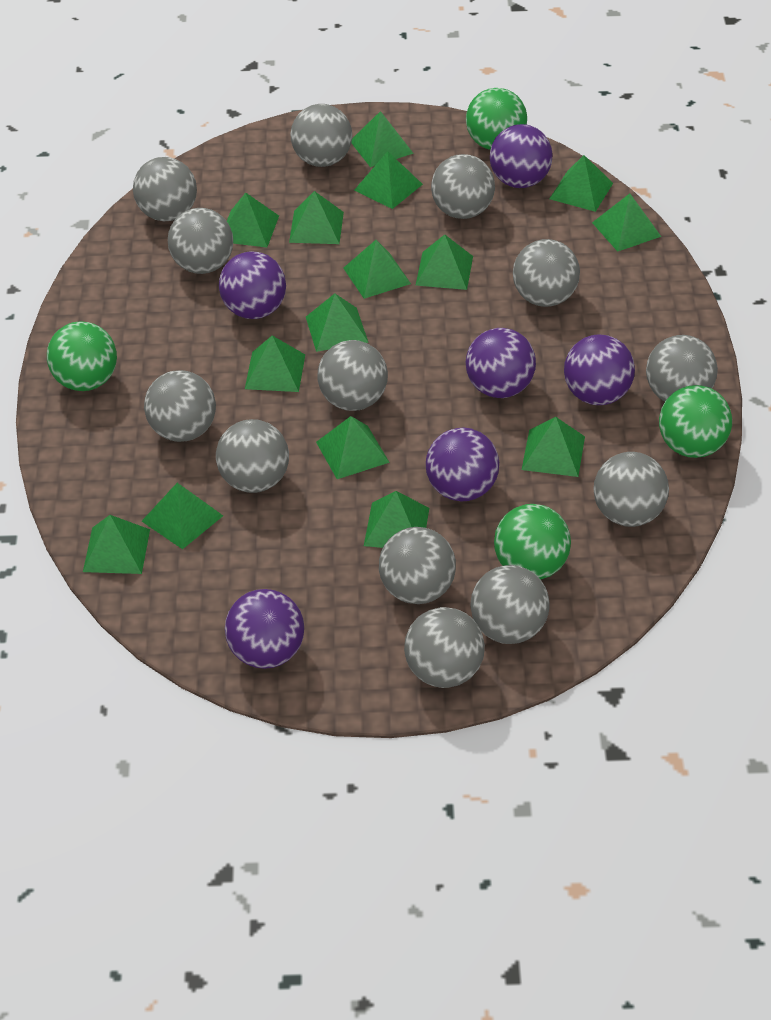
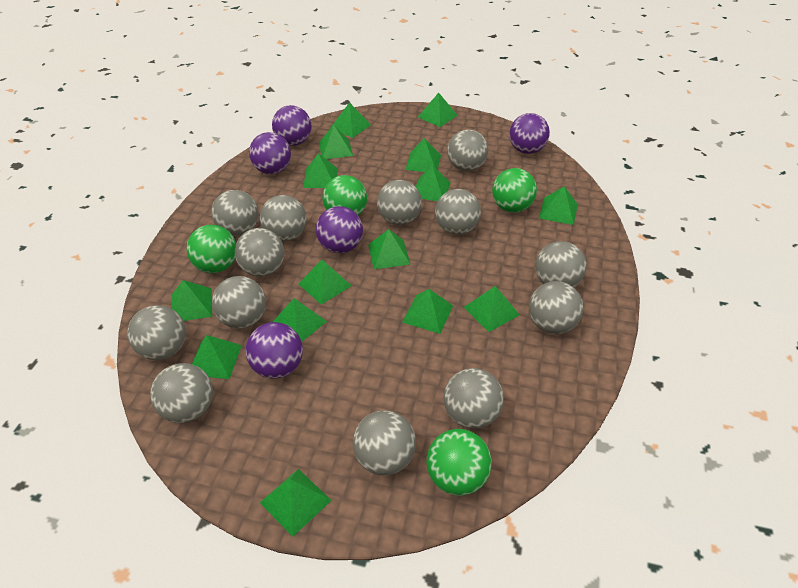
purple ball: 6 -> 5

